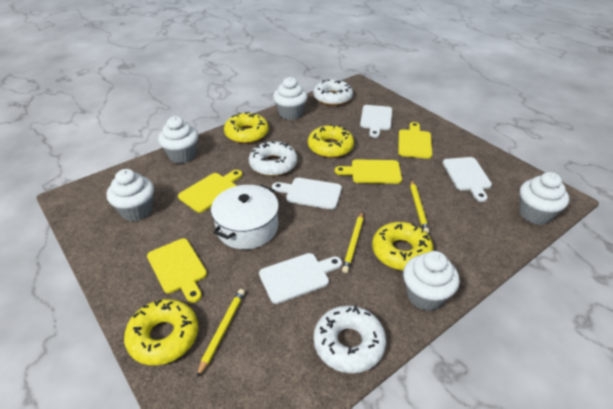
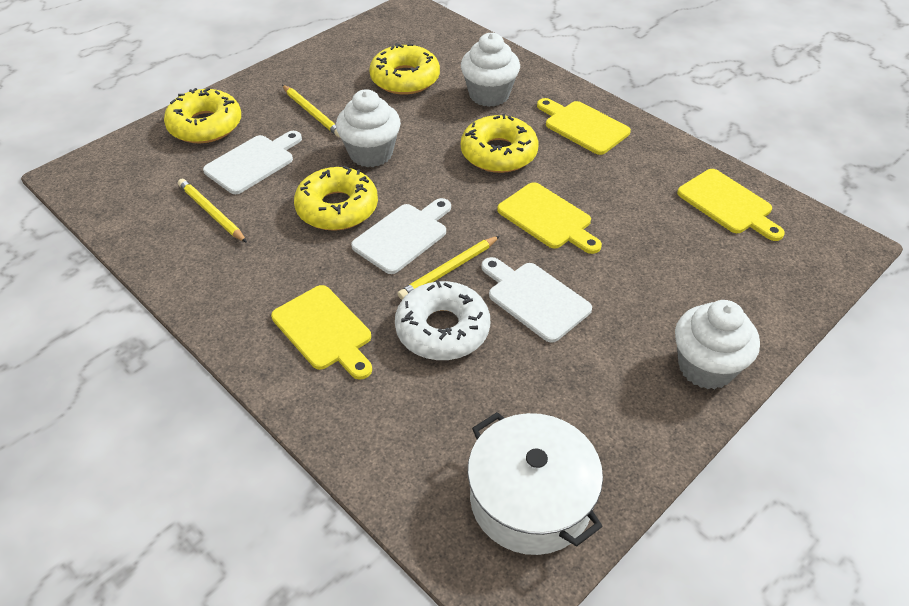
white cupcake: 5 -> 3
white cutting board: 4 -> 3
white donut: 3 -> 1

